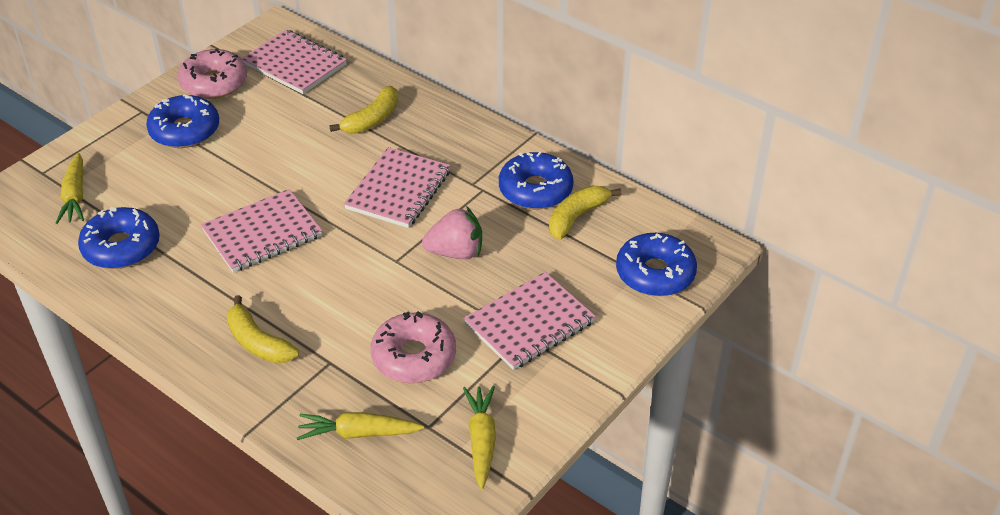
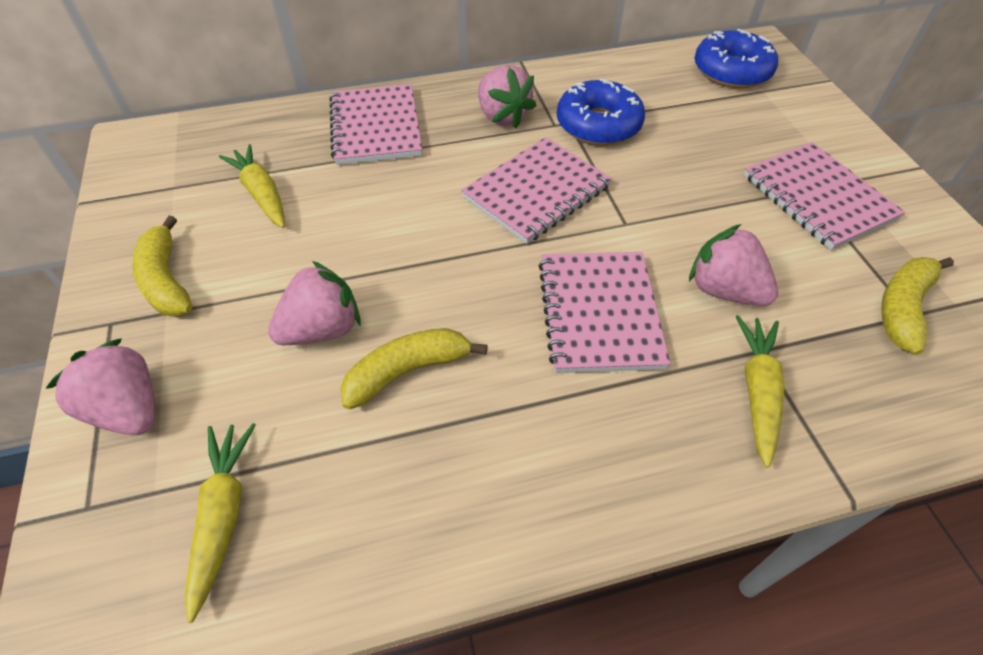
blue donut: 4 -> 2
pink donut: 2 -> 0
pink strawberry: 1 -> 4

